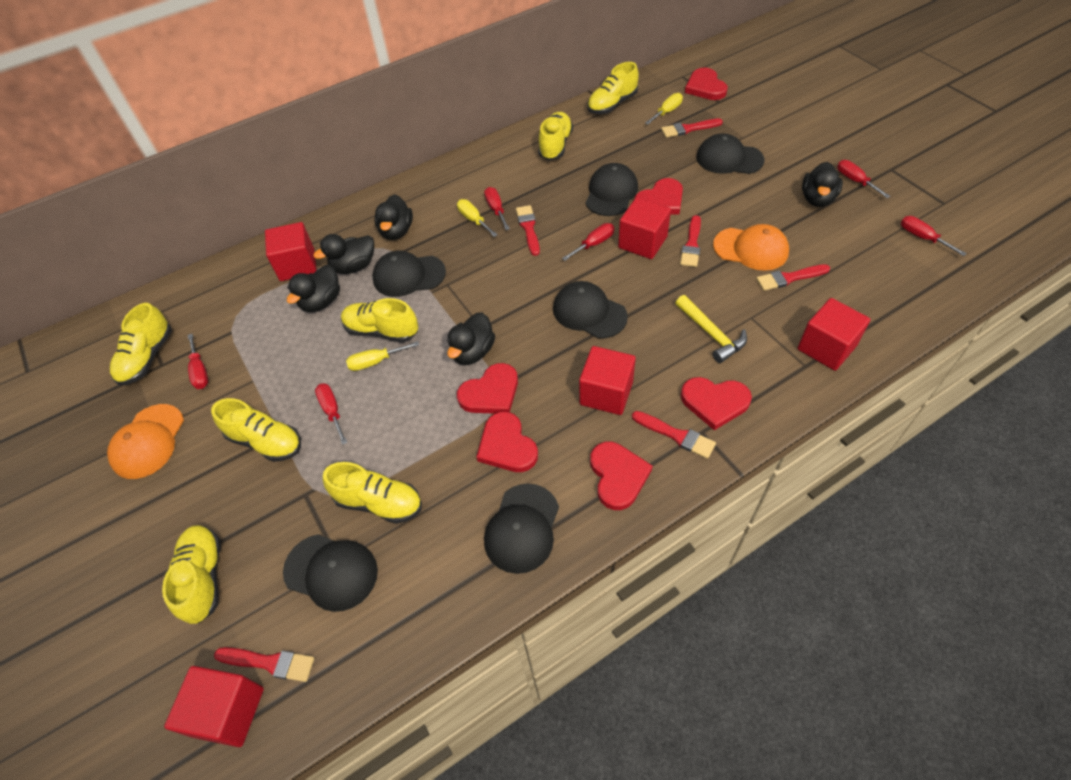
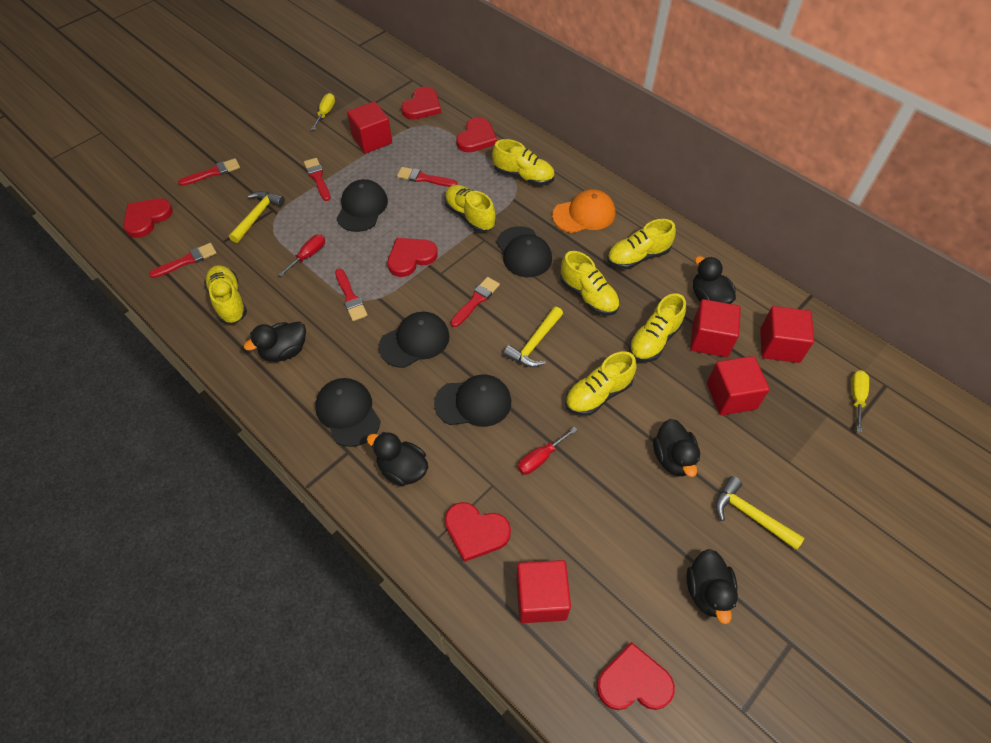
black cap: 6 -> 5
orange cap: 2 -> 1
red screwdriver: 6 -> 2
yellow hammer: 1 -> 3
yellow screwdriver: 3 -> 2

